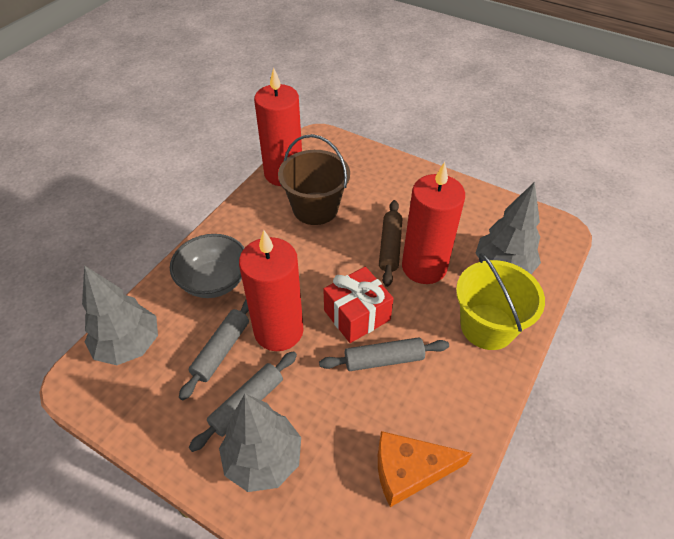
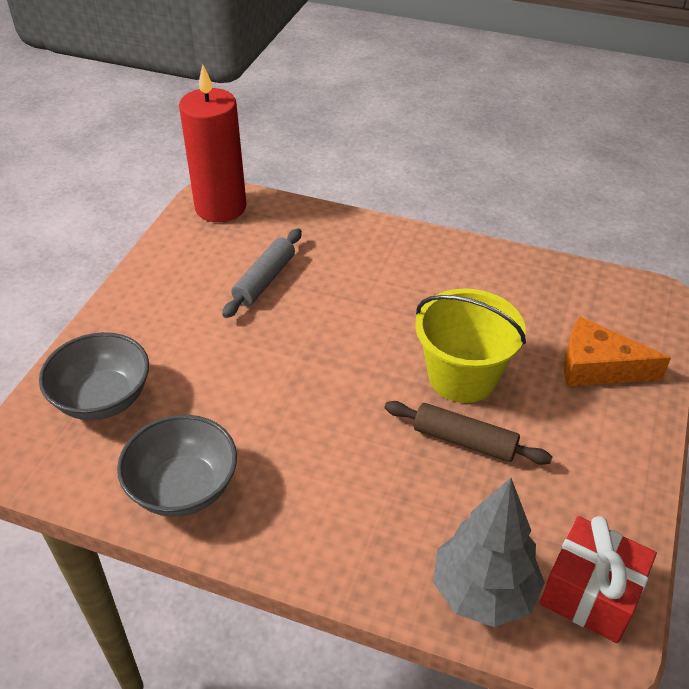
brown bucket: 1 -> 0
grey bowl: 1 -> 2
grey rolling pin: 3 -> 1
grey tree: 3 -> 1
red candle: 3 -> 1

